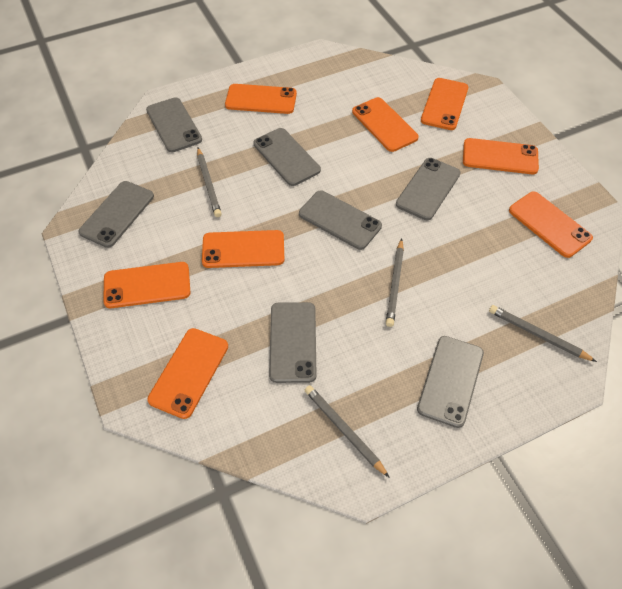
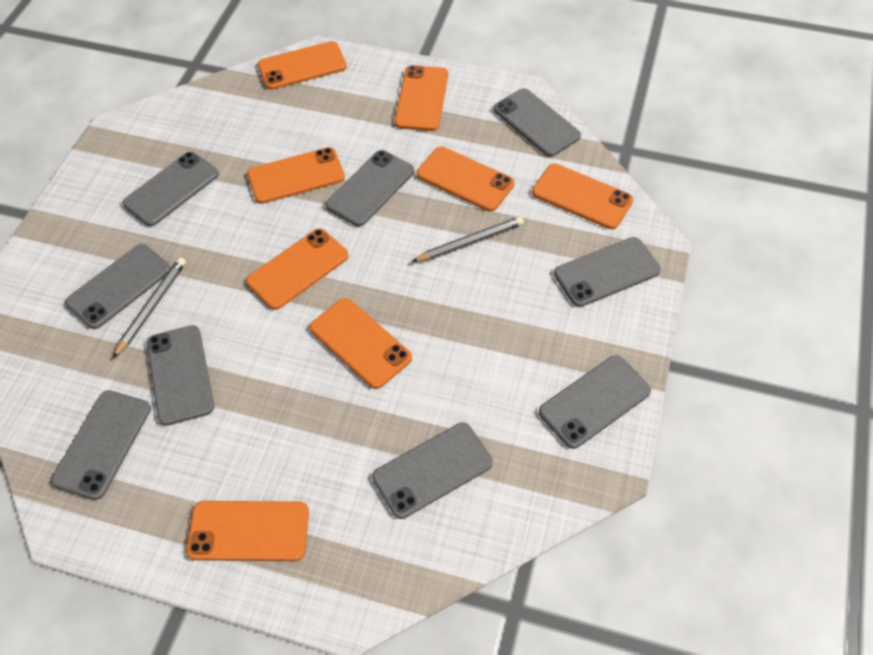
grey pencil: 4 -> 2
grey phone: 7 -> 9

